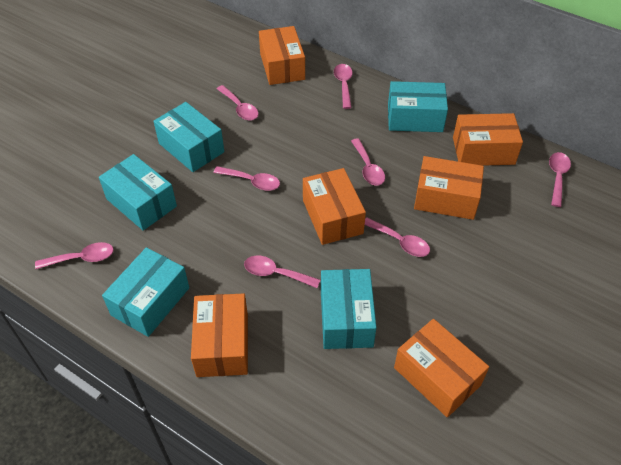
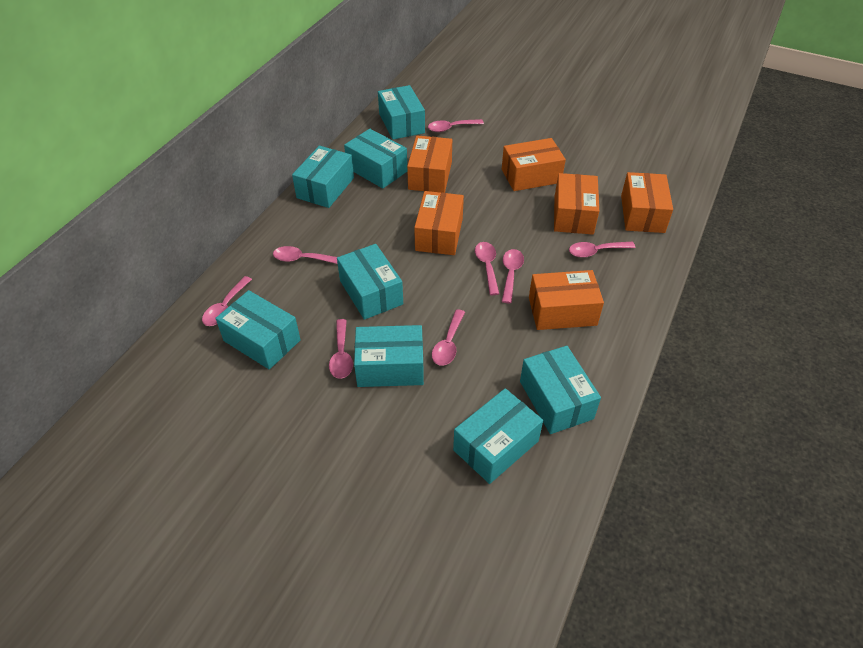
turquoise box: 5 -> 8

